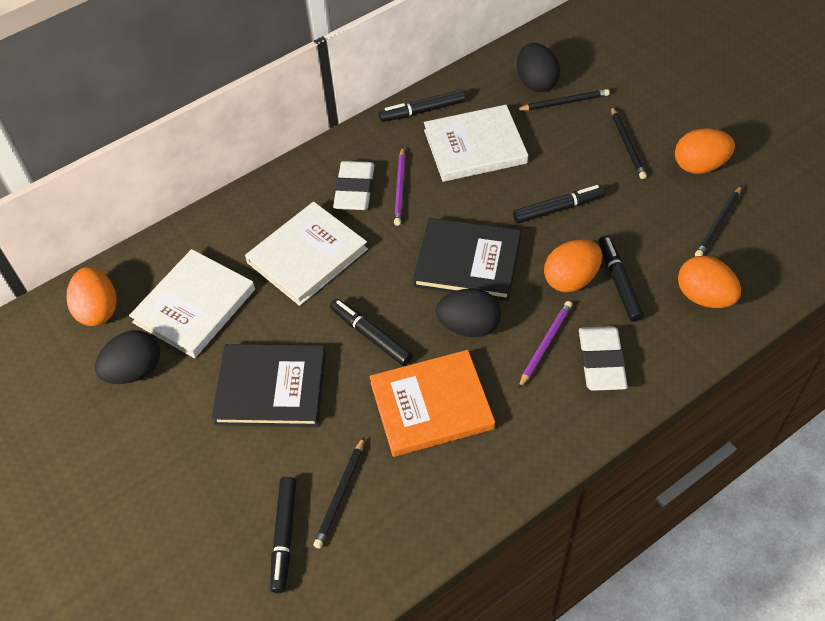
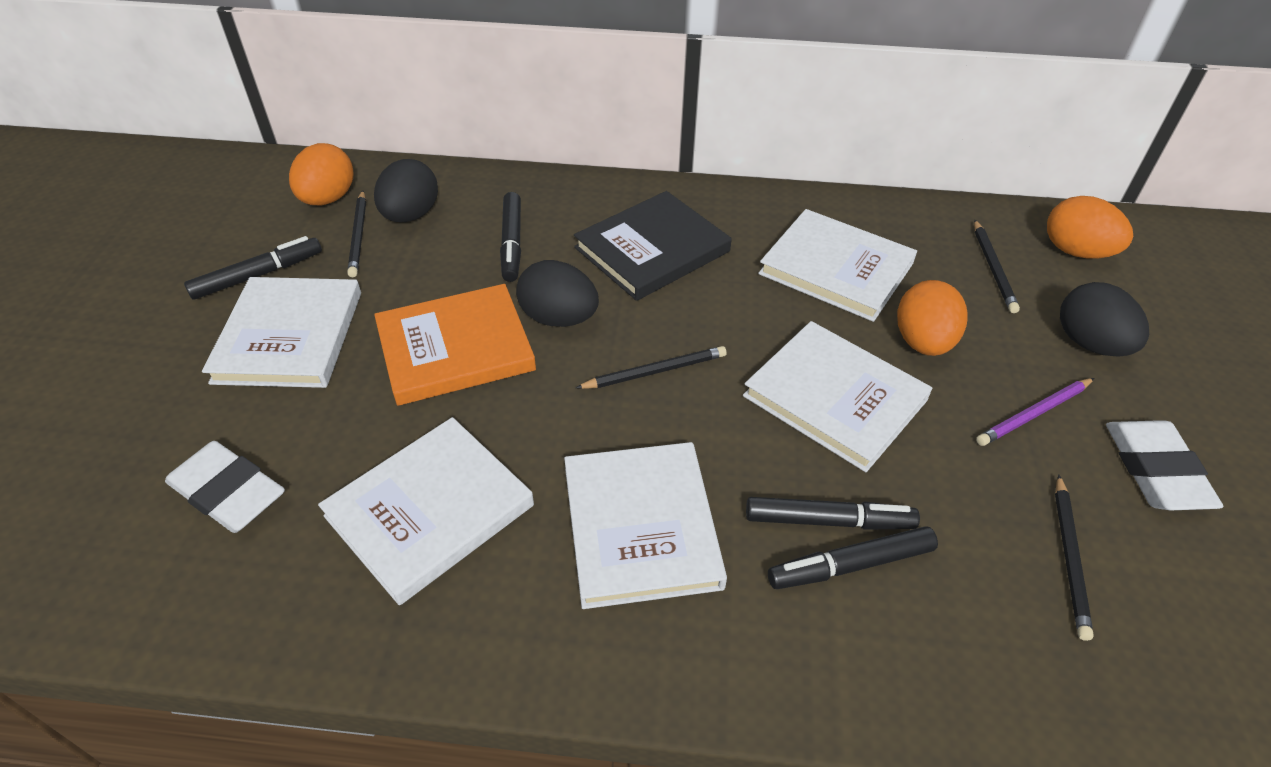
black book: 2 -> 1
black marker: 5 -> 4
orange egg: 4 -> 3
purple pencil: 2 -> 1
white book: 3 -> 5

